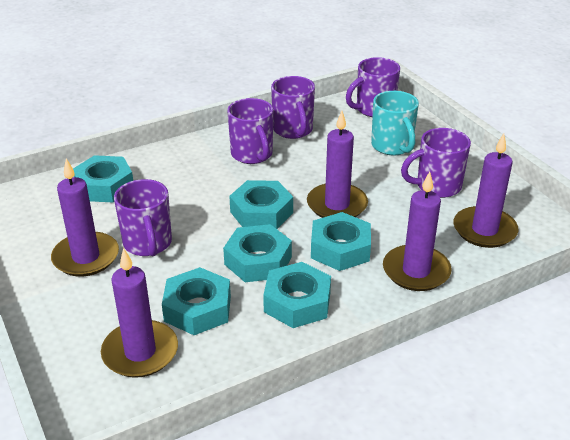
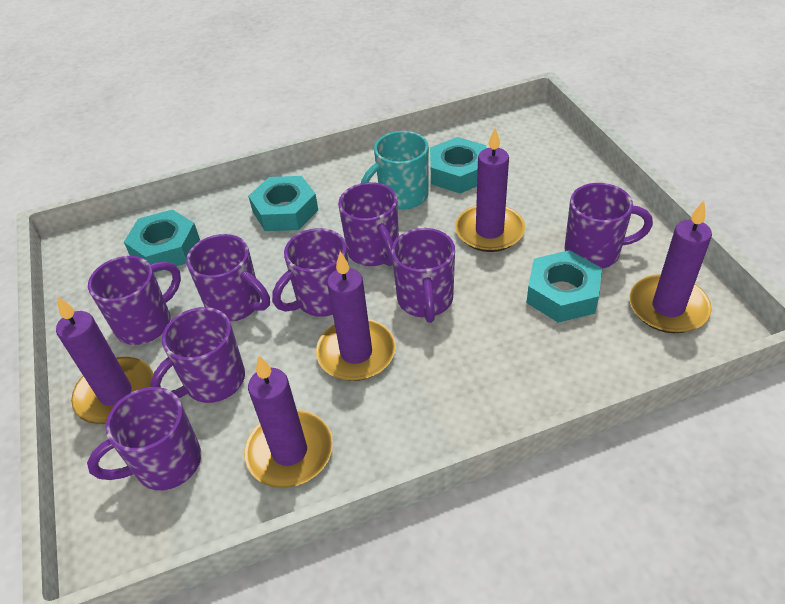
purple mug: 5 -> 8
turquoise nut: 6 -> 4

